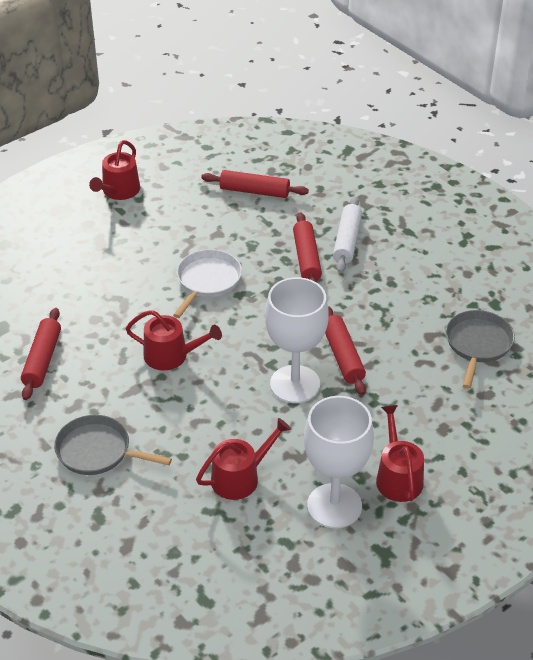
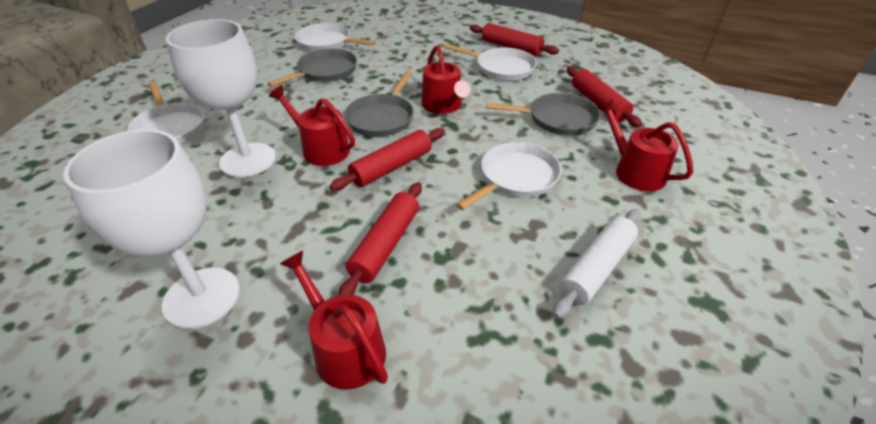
grey pan: 2 -> 3
white pan: 1 -> 4

